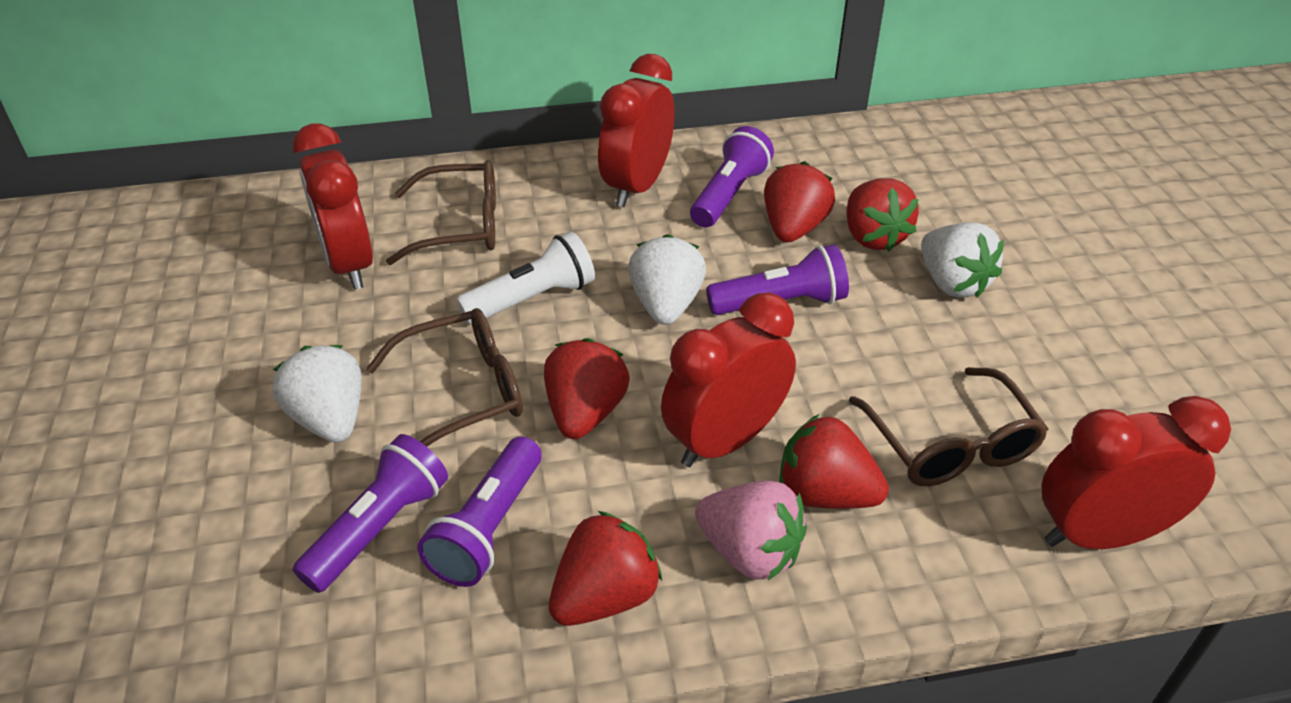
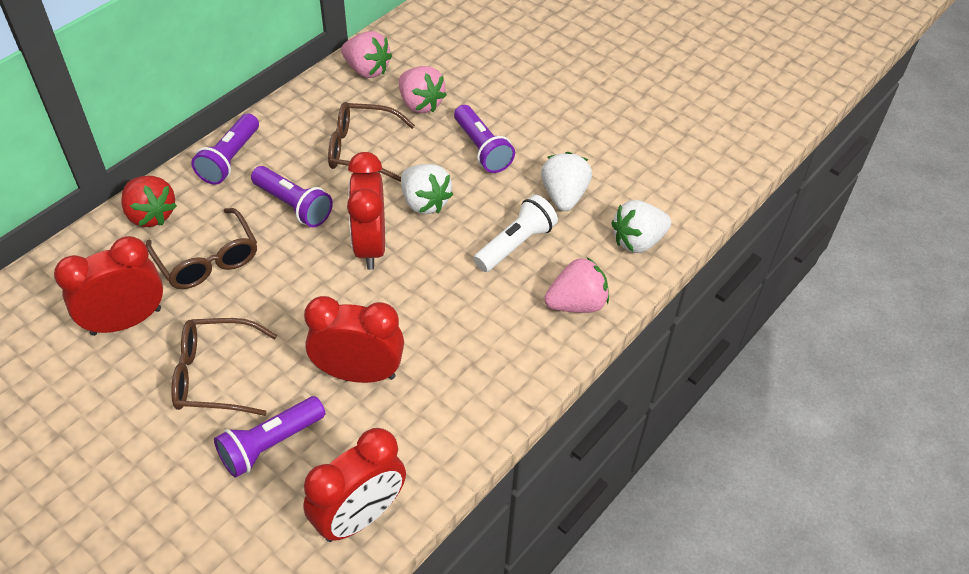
pink strawberry: 1 -> 3
red strawberry: 5 -> 1

